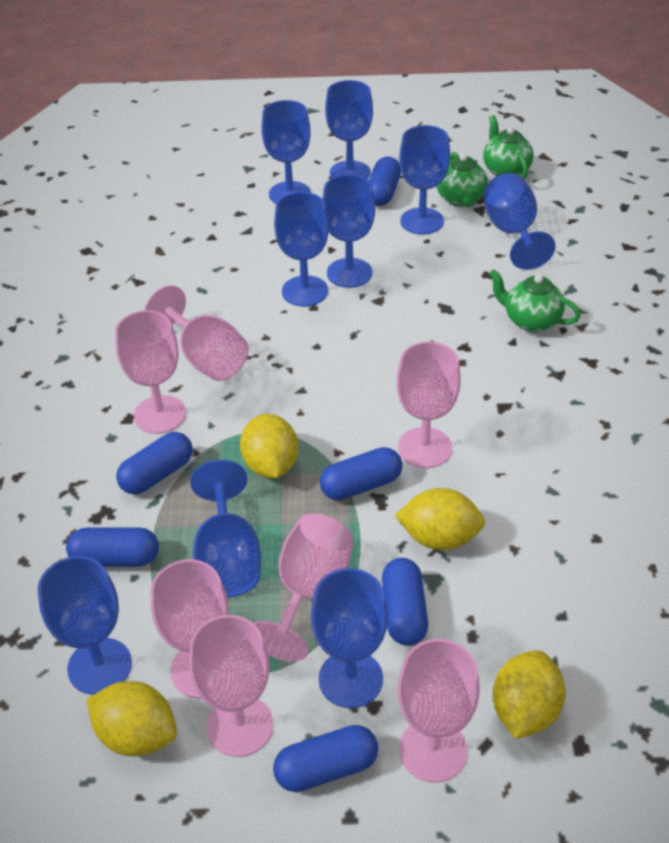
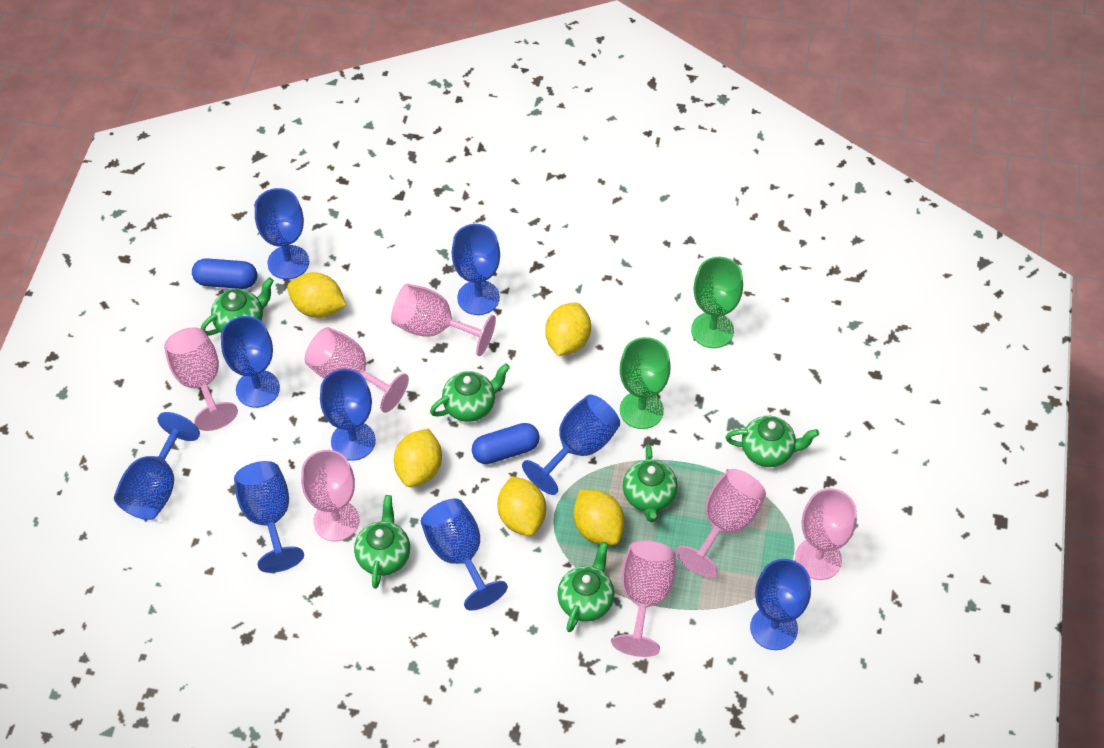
blue capsule: 6 -> 2
green goblet: 0 -> 2
green teapot: 3 -> 6
yellow lemon: 4 -> 5

